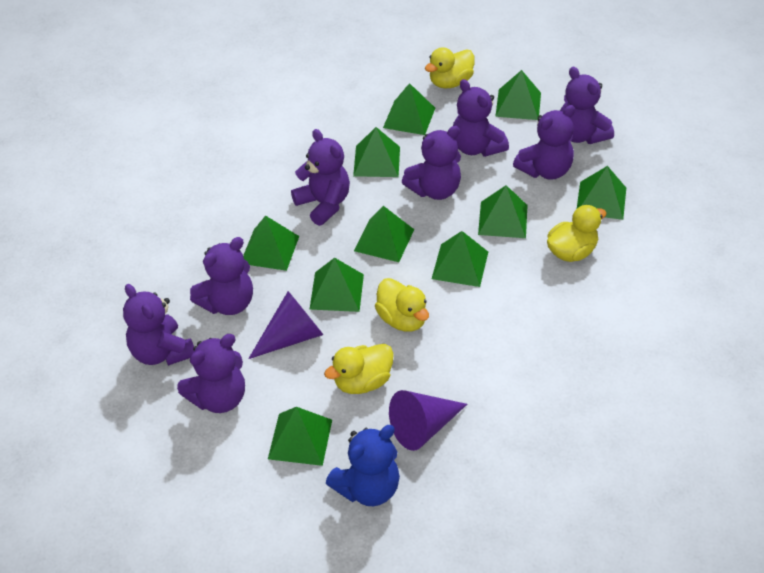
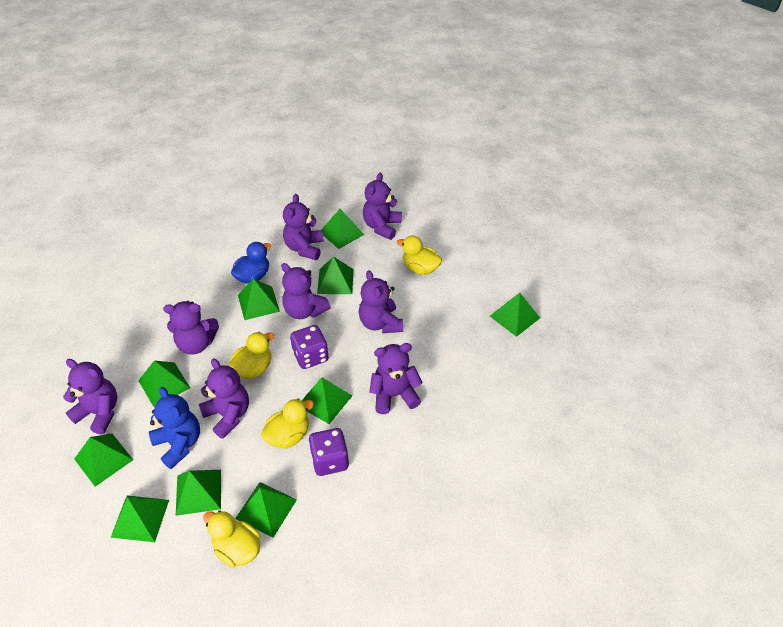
blue duck: 0 -> 1
purple cone: 2 -> 0
purple dice: 0 -> 2

